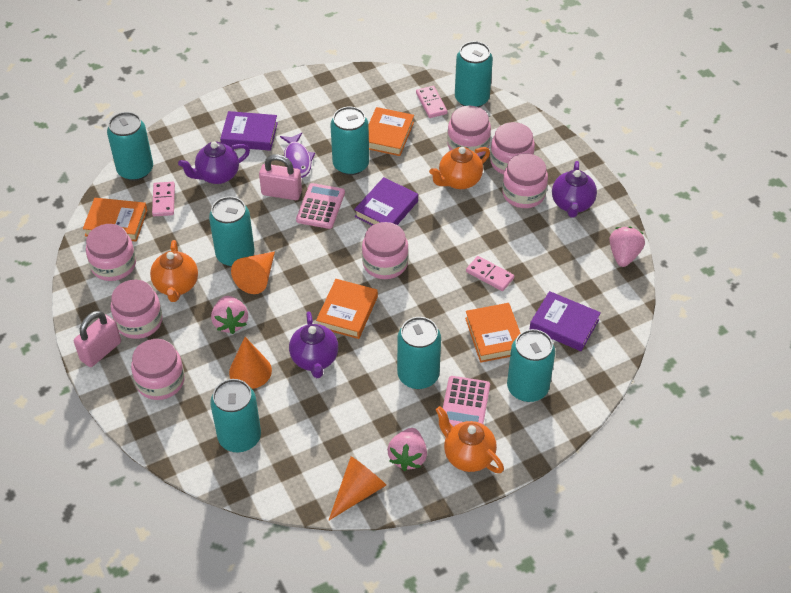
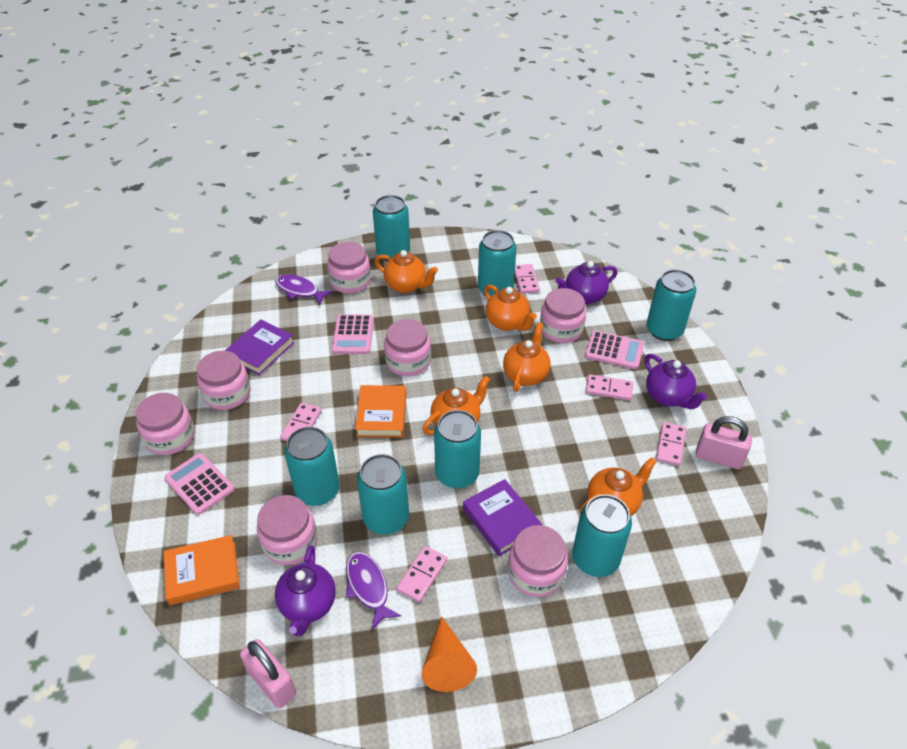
orange book: 4 -> 2
orange cone: 3 -> 1
orange teapot: 3 -> 5
pink calculator: 2 -> 3
pink domino: 3 -> 5
pink strawberry: 3 -> 0
purple book: 3 -> 2
purple fish: 1 -> 2

